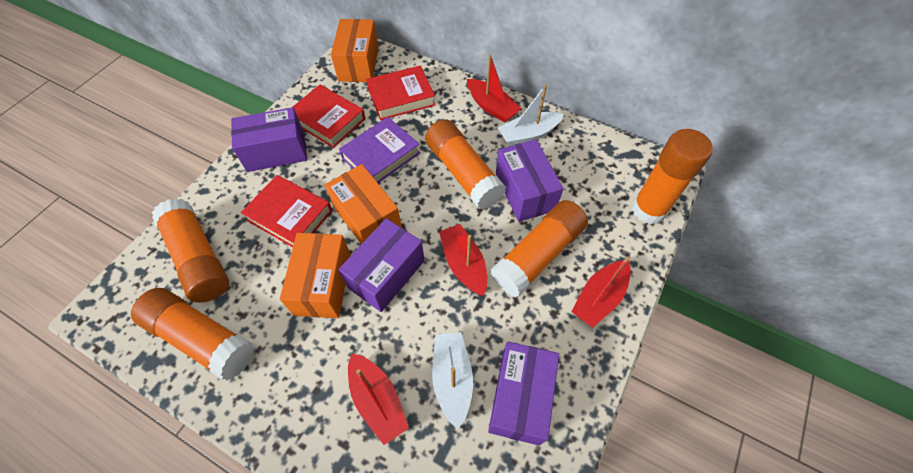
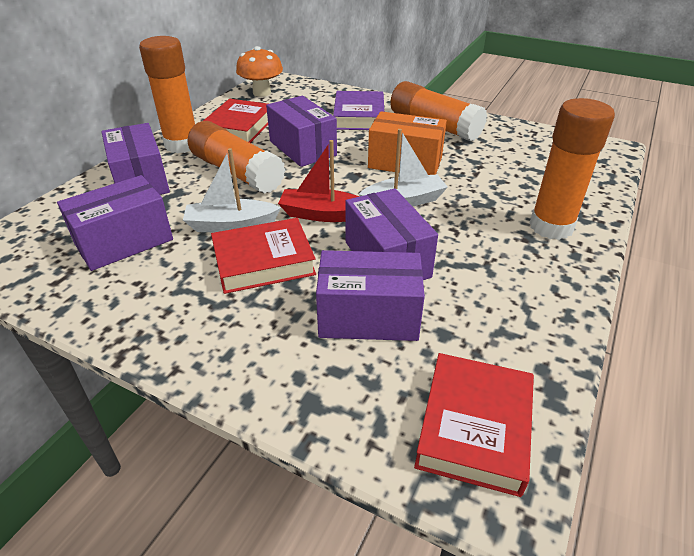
orange box: 3 -> 1
orange glue stick: 5 -> 4
orange mushroom: 0 -> 1
purple box: 4 -> 5
red boat: 4 -> 1

